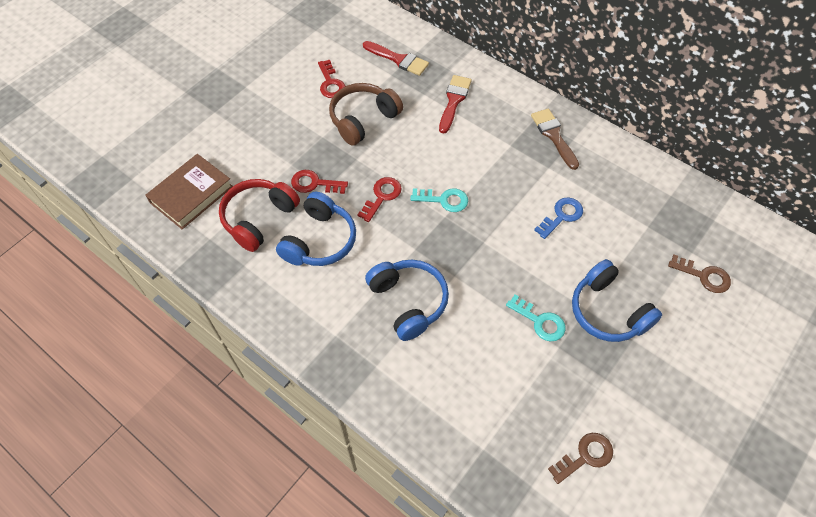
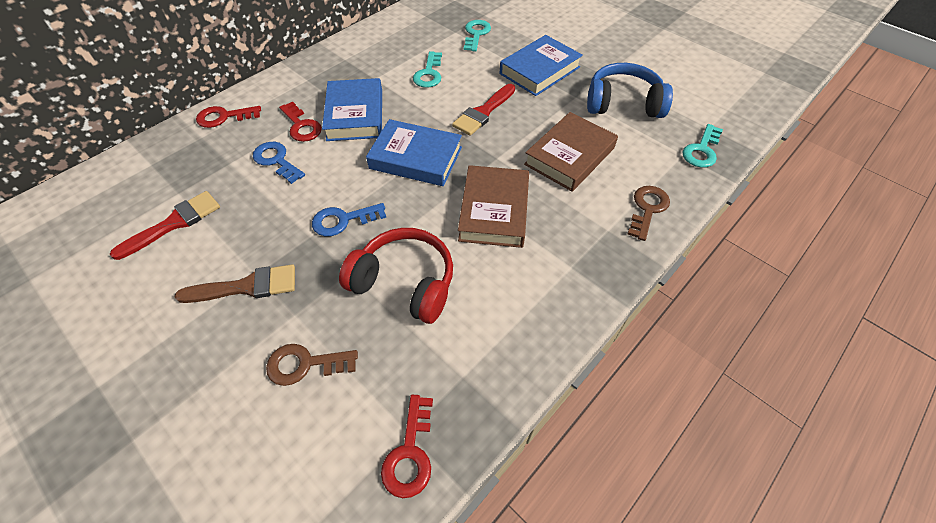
blue book: 0 -> 3
blue headphones: 3 -> 1
blue key: 1 -> 2
brown book: 1 -> 2
brown headphones: 1 -> 0
turquoise key: 2 -> 3

